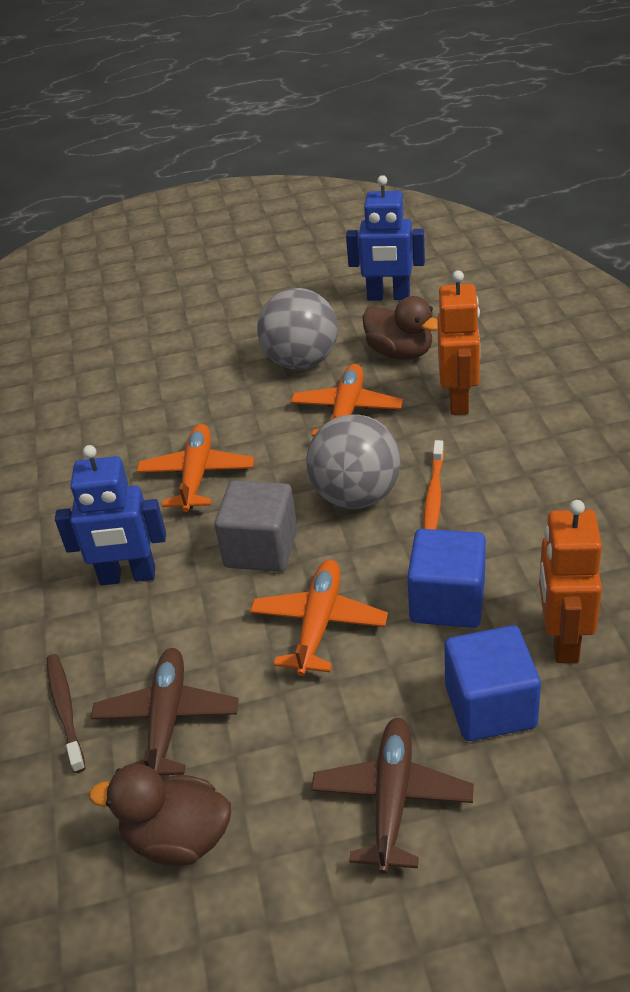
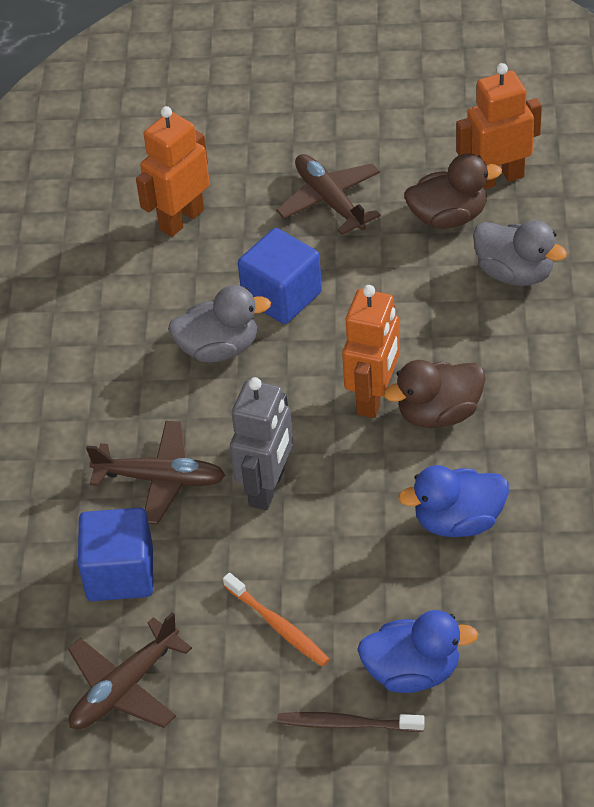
blue duck: 0 -> 2
blue robot: 2 -> 0
brown plane: 2 -> 3
grey ball: 2 -> 0
grey cube: 1 -> 0
grey duck: 0 -> 2
grey robot: 0 -> 1
orange plane: 3 -> 0
orange robot: 2 -> 3

